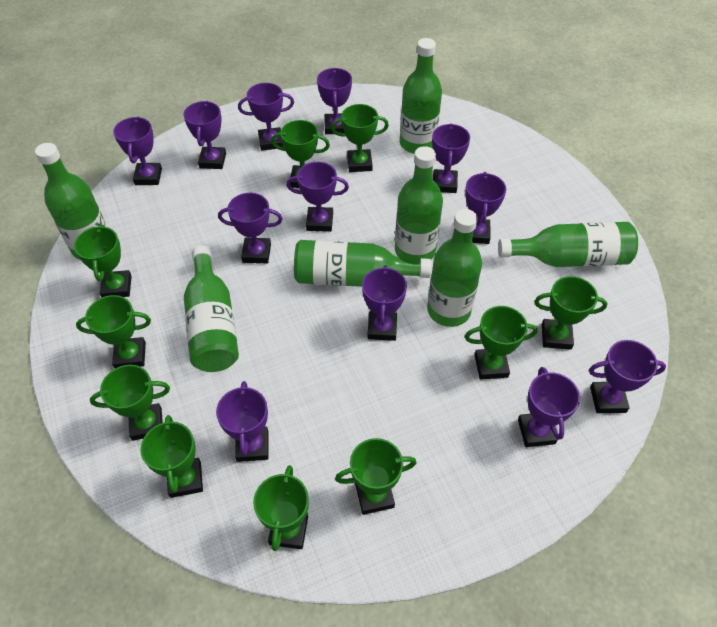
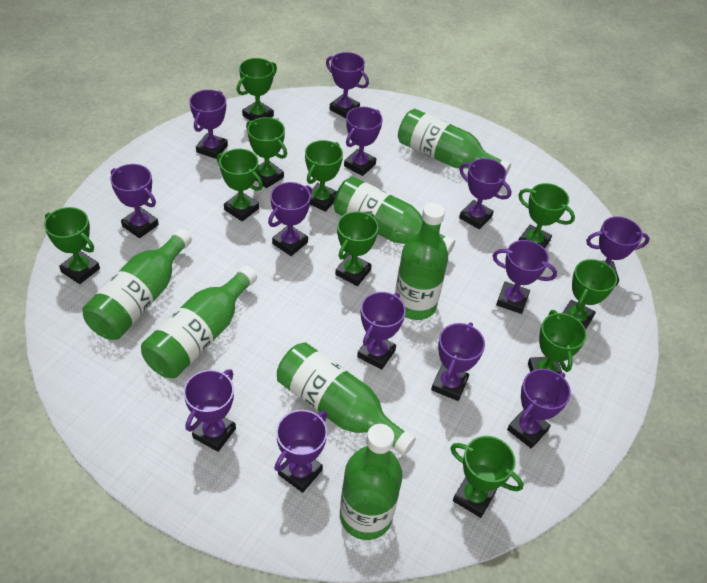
purple trophy: 12 -> 13

